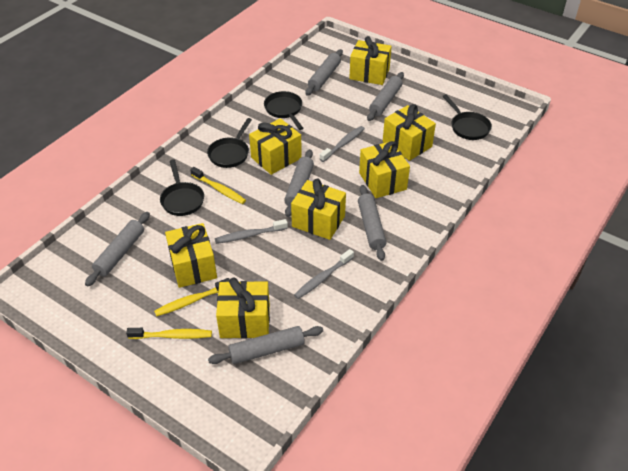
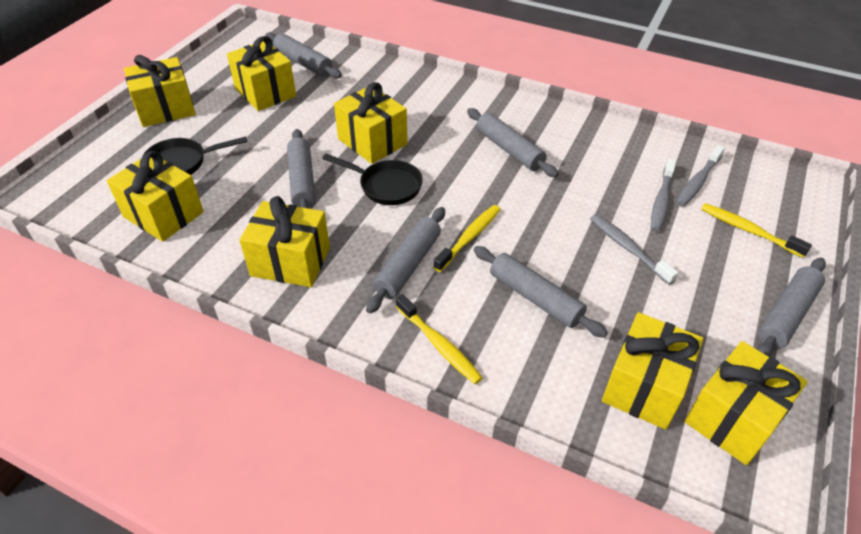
black pan: 4 -> 2

